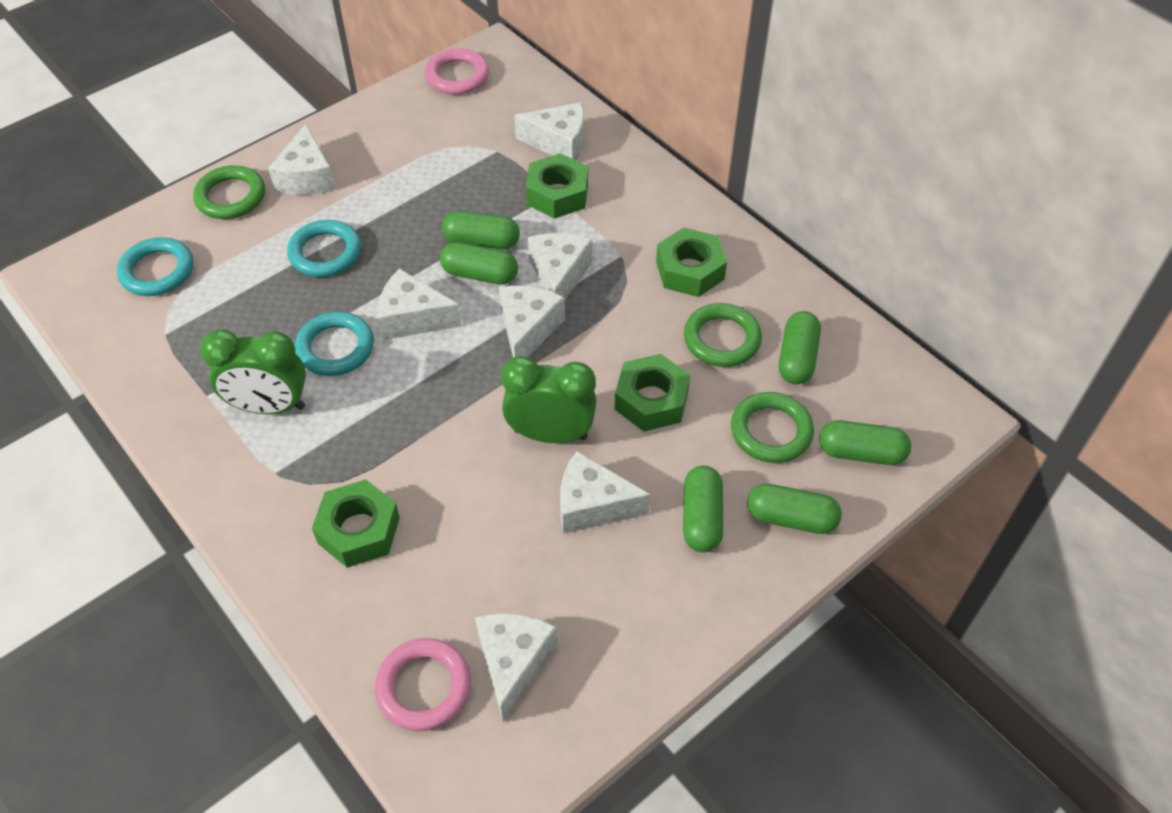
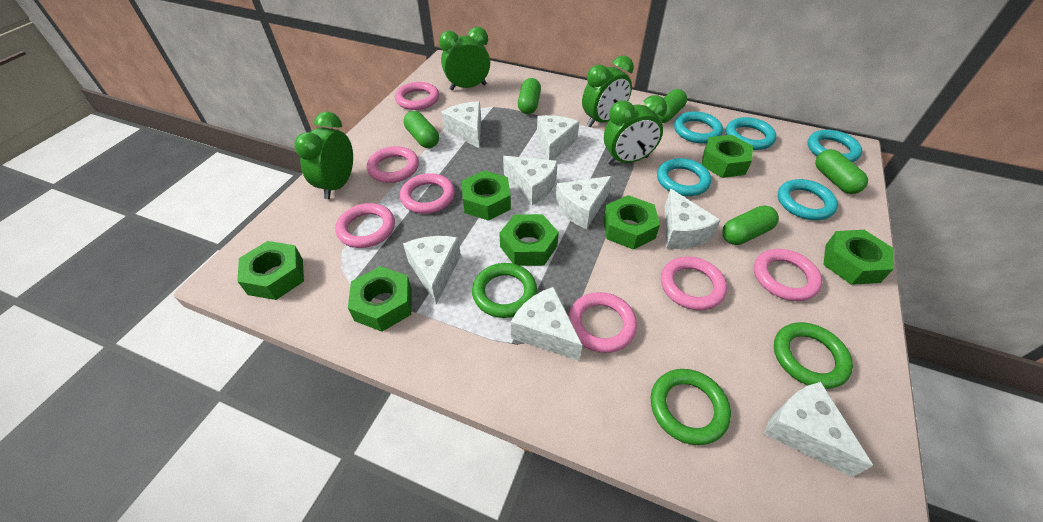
green capsule: 6 -> 5
green clock: 2 -> 4
green nut: 4 -> 7
pink ring: 2 -> 7
turquoise ring: 3 -> 5
white cheese: 7 -> 8

